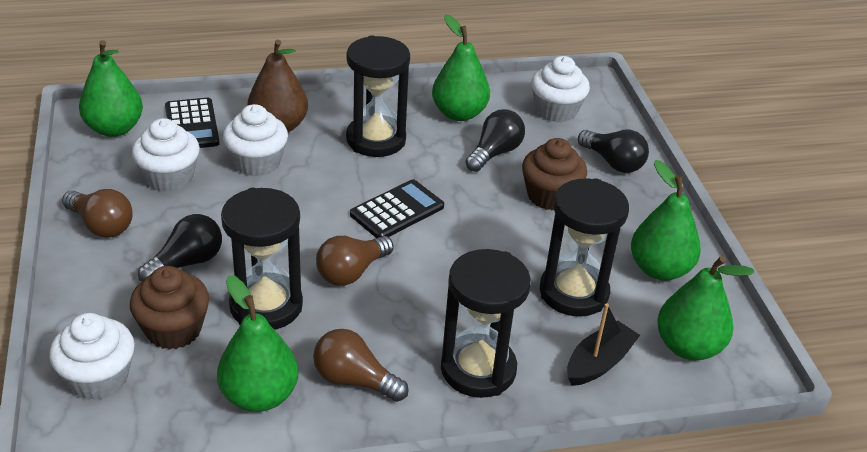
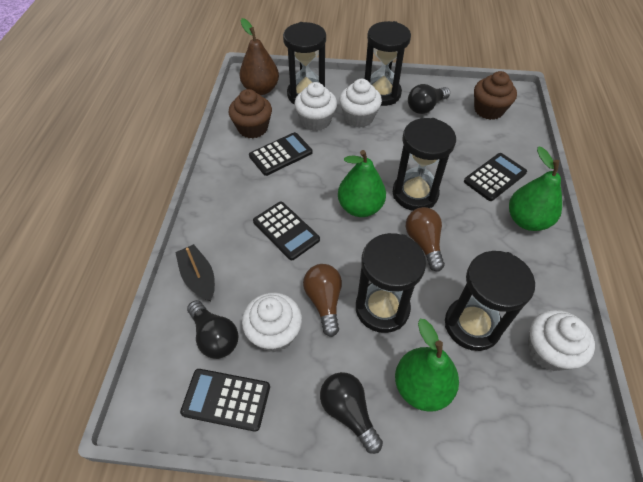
black calculator: 2 -> 4
black hourglass: 4 -> 5
brown light bulb: 3 -> 2
green pear: 5 -> 3

